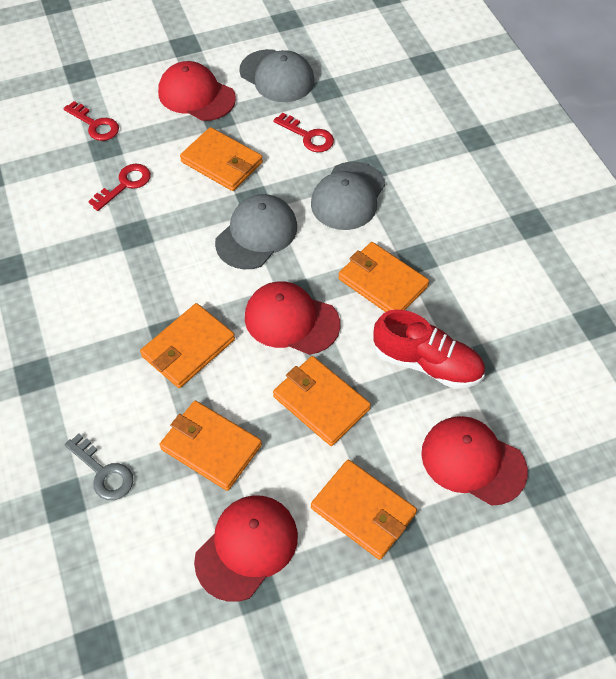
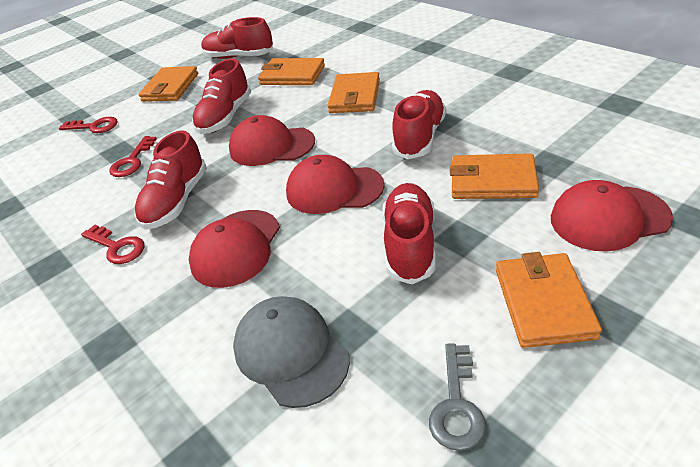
grey cap: 3 -> 1
orange wallet: 6 -> 5
red shoe: 1 -> 5

